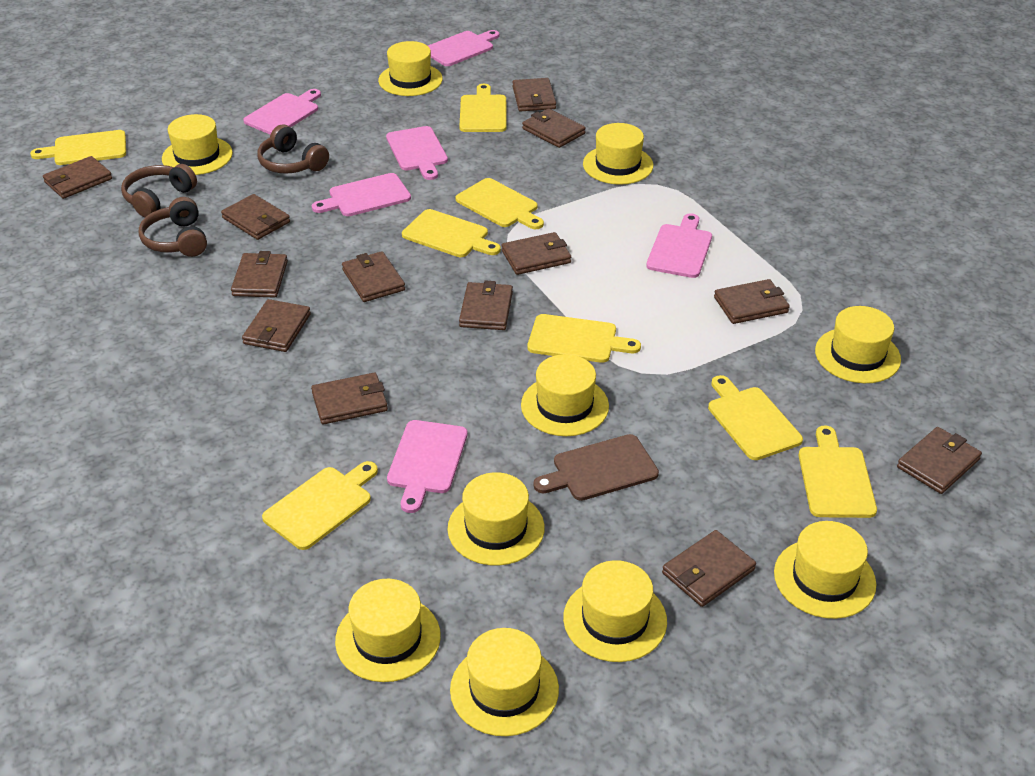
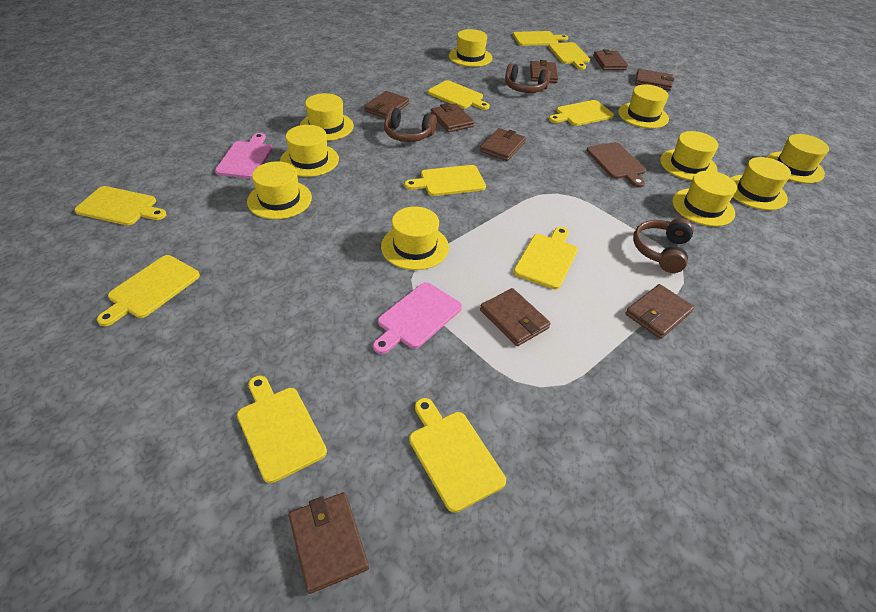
brown wallet: 13 -> 9
pink cutting board: 6 -> 2
yellow cutting board: 8 -> 10

